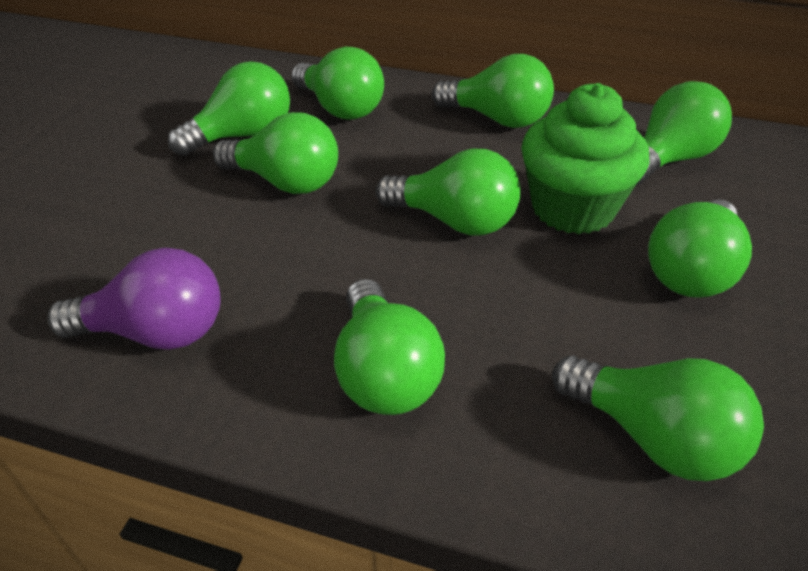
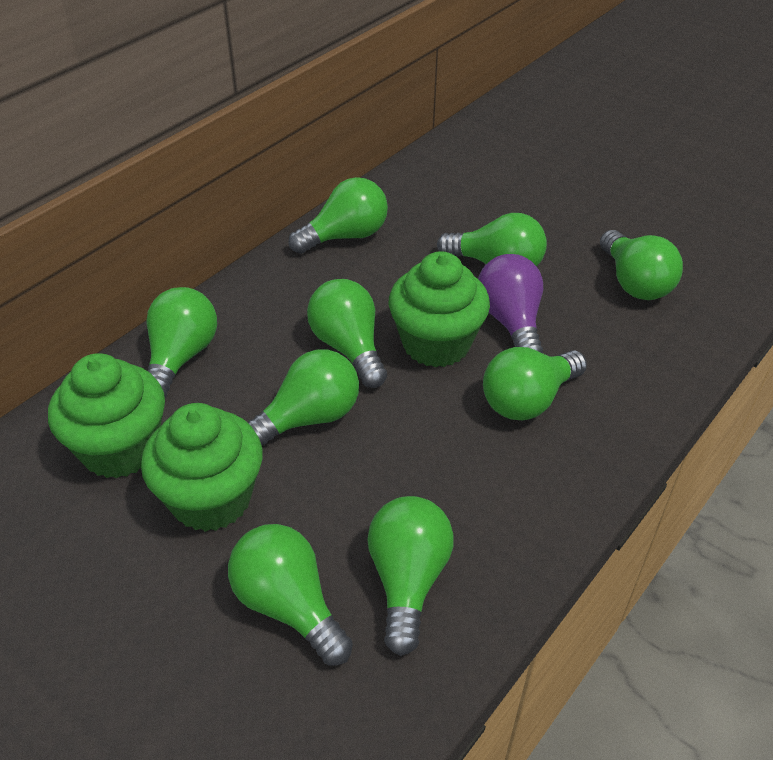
green cupcake: 1 -> 3

